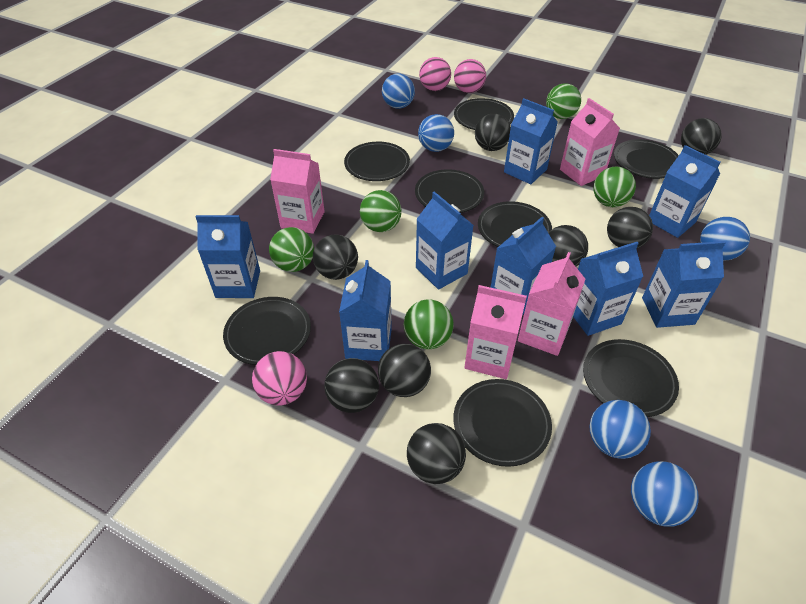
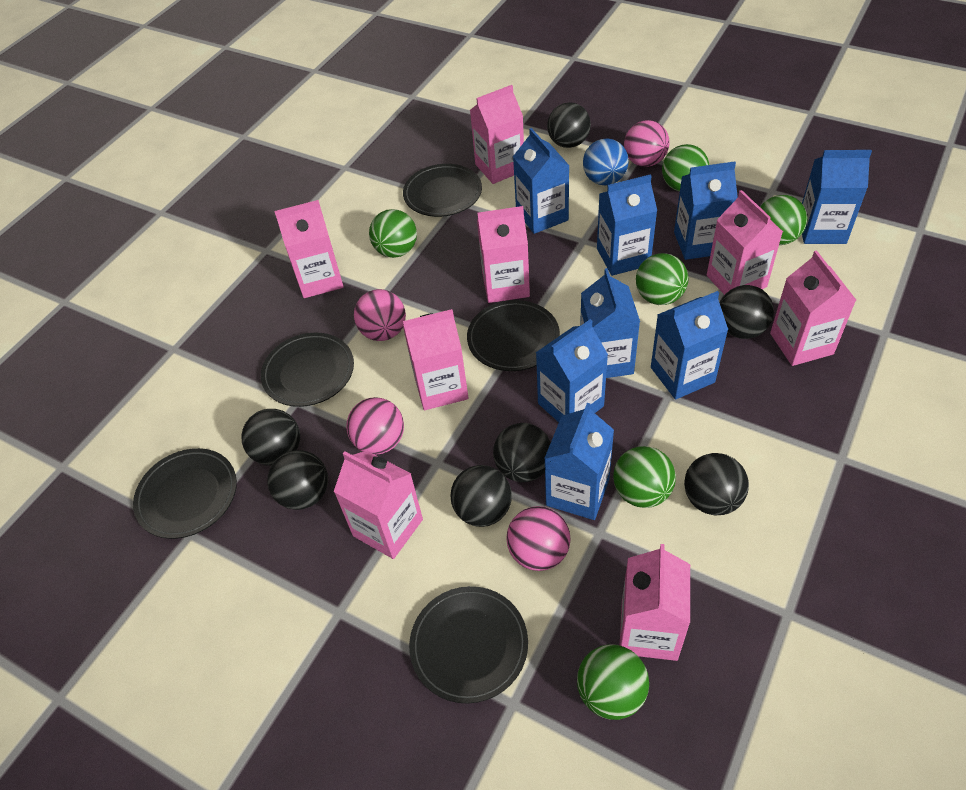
black ball: 8 -> 7
black plate: 8 -> 5
blue ball: 5 -> 1
green ball: 5 -> 6
pink ball: 3 -> 4
pink carton: 4 -> 8

